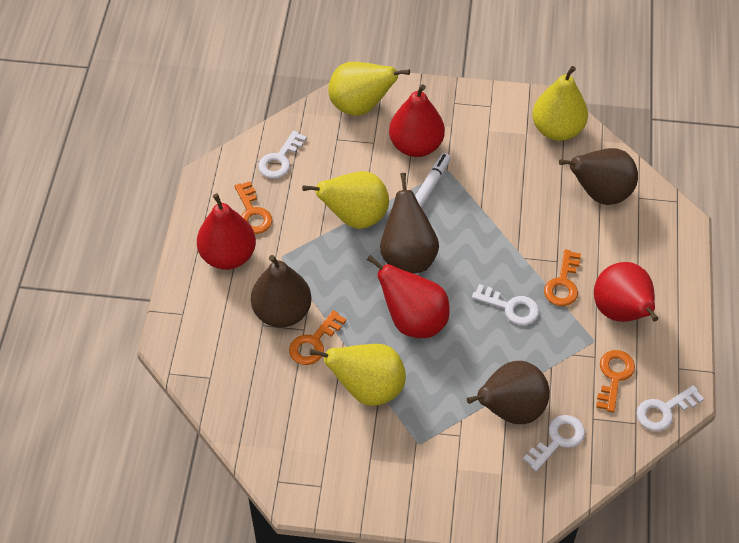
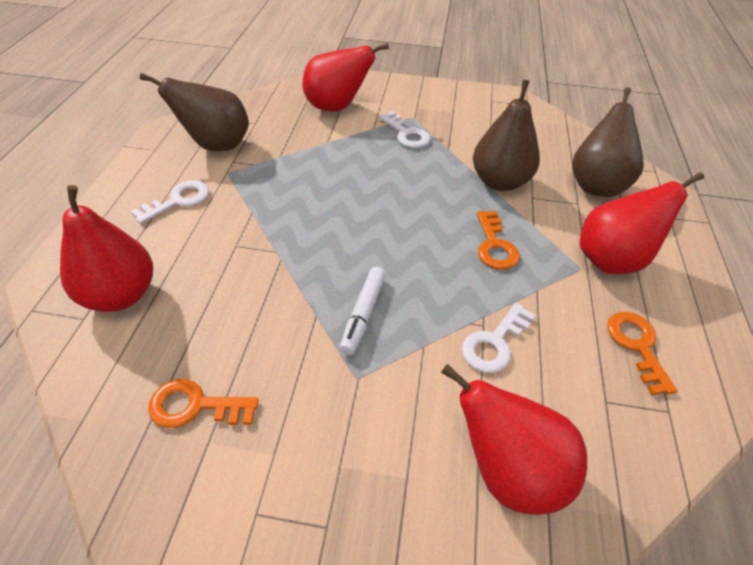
brown pear: 4 -> 3
orange key: 4 -> 3
white key: 4 -> 3
yellow pear: 4 -> 0

